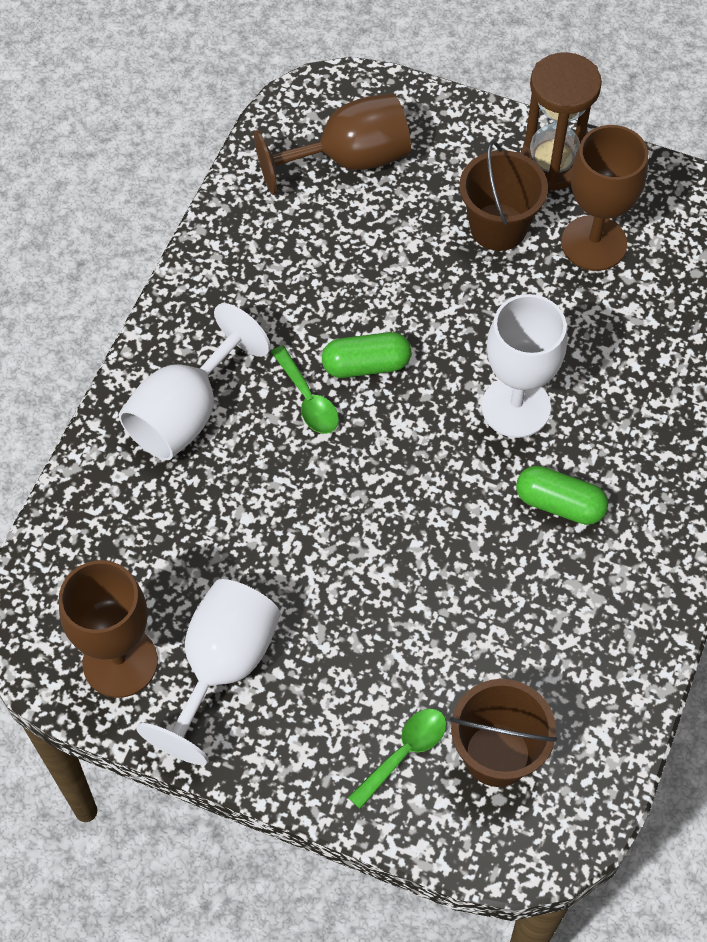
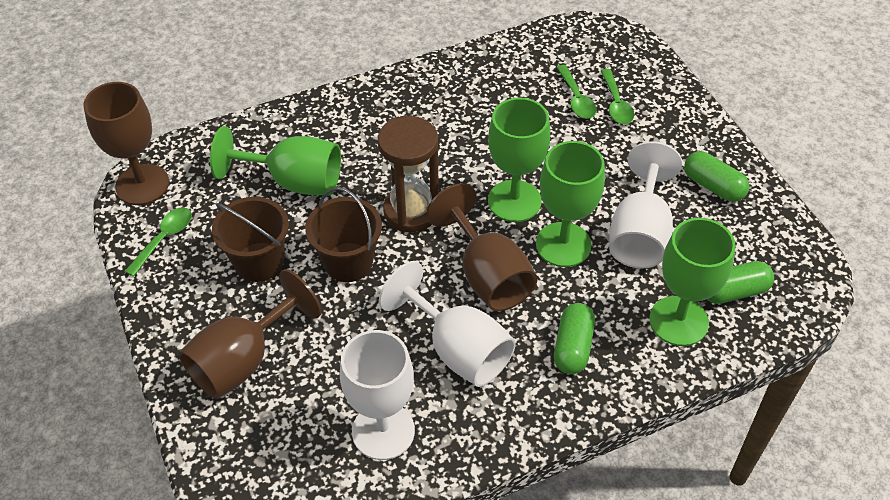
green capsule: 2 -> 3
green goblet: 0 -> 4
green spoon: 2 -> 3

